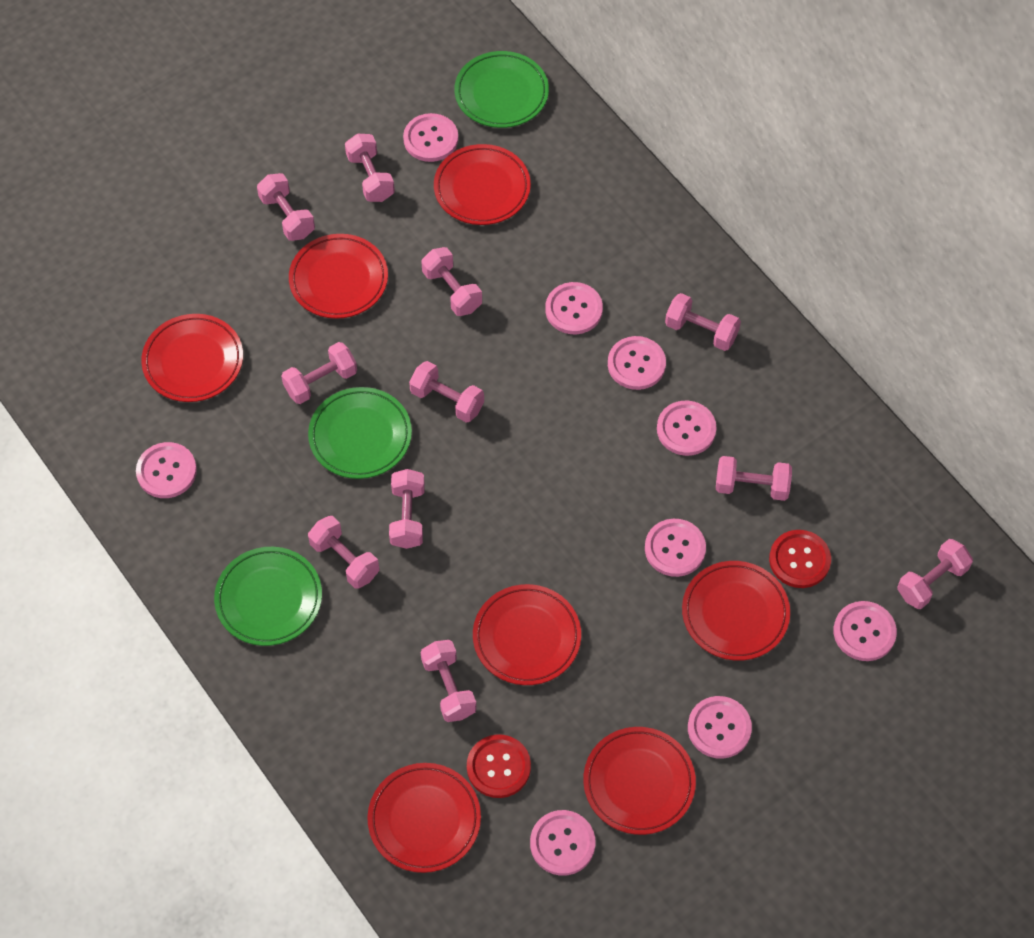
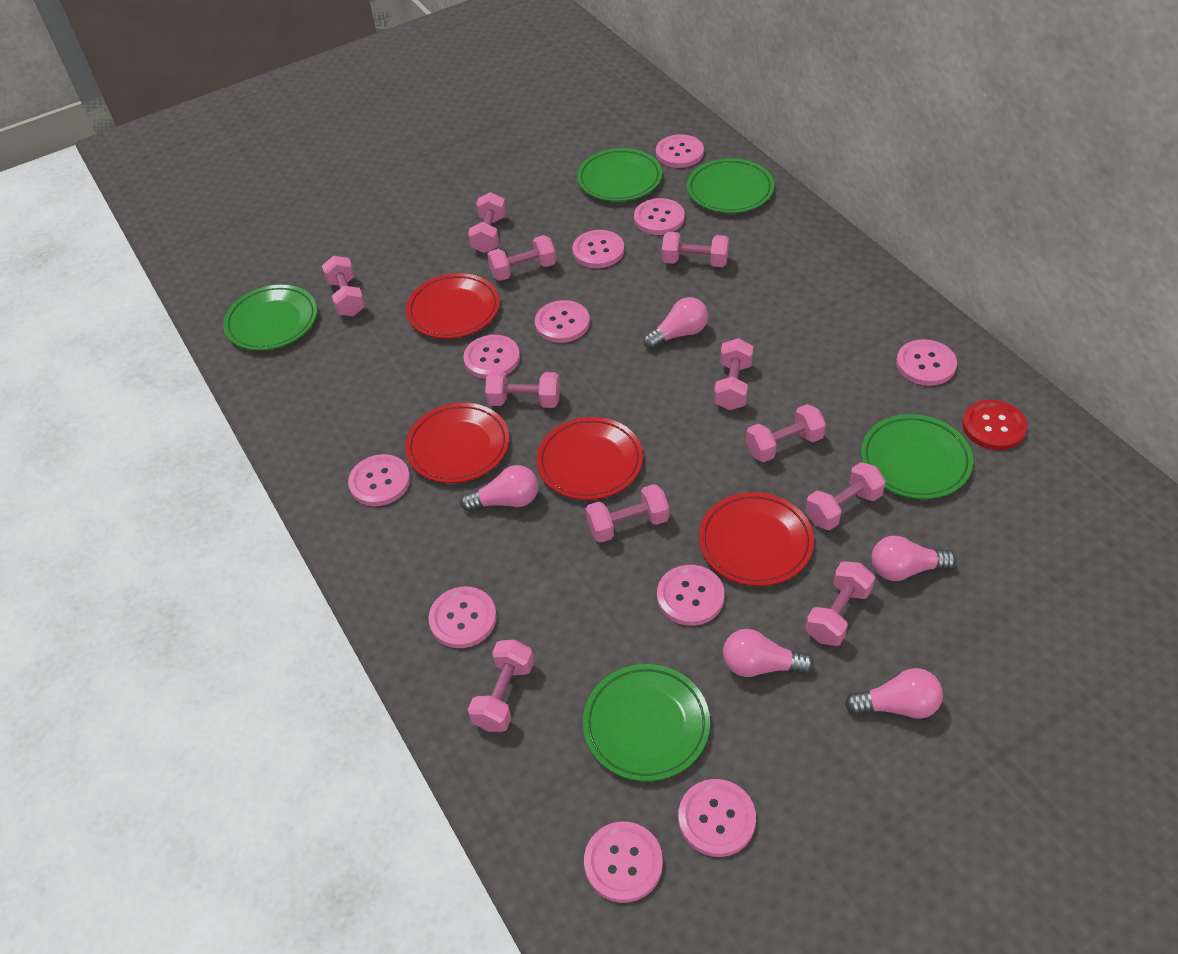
green plate: 3 -> 5
pink button: 9 -> 11
pink light bulb: 0 -> 5
red button: 2 -> 1
red plate: 7 -> 4

